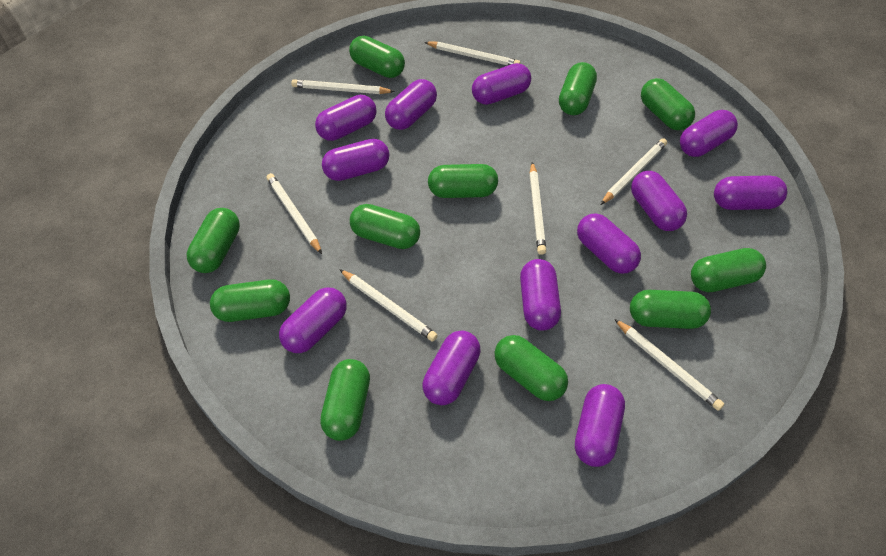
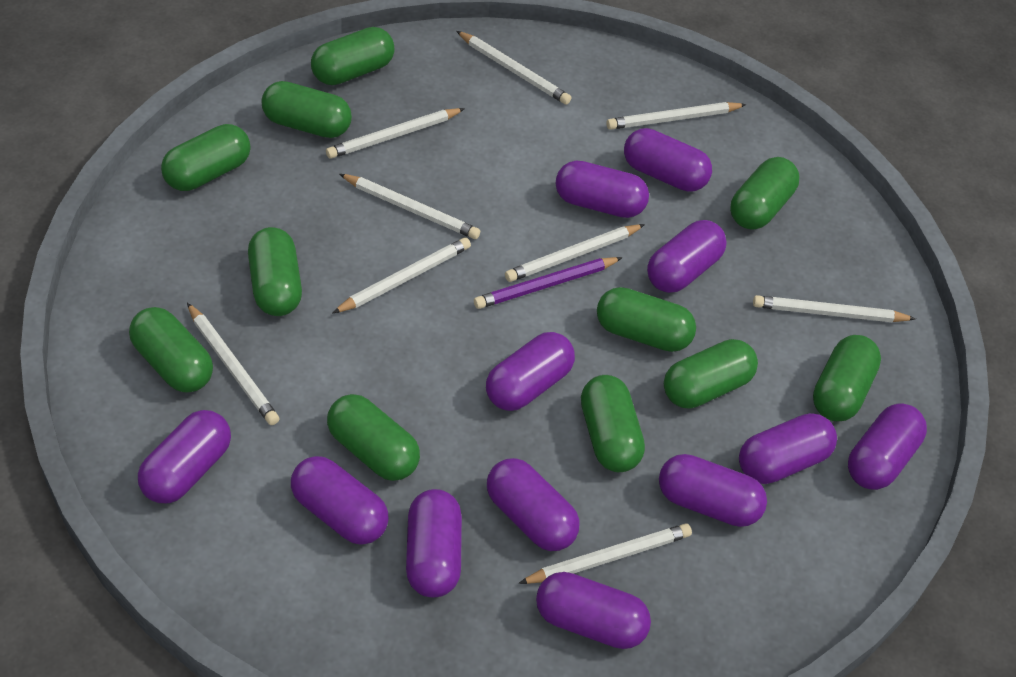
purple pencil: 0 -> 1
white pencil: 7 -> 9

